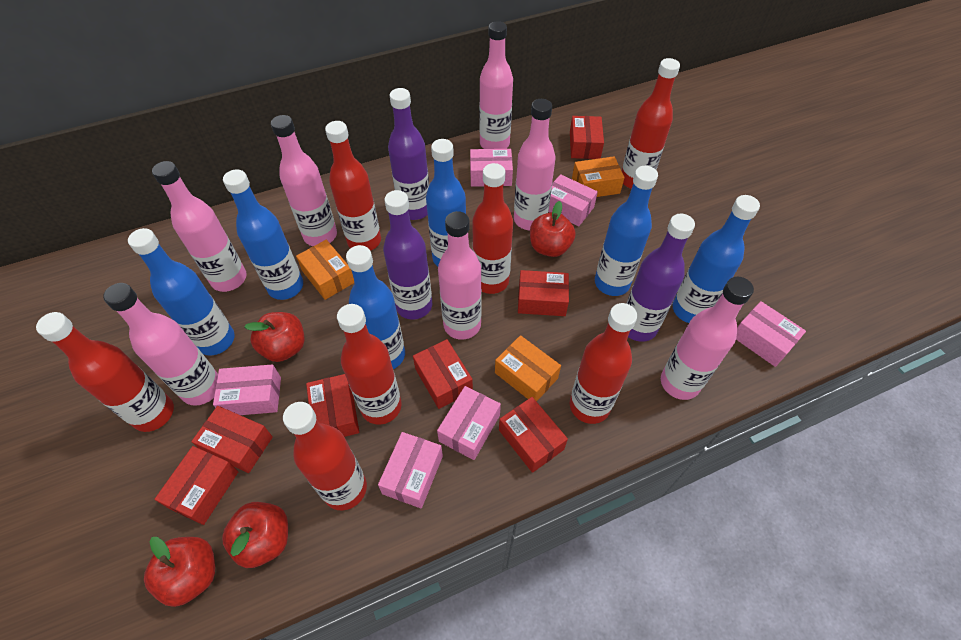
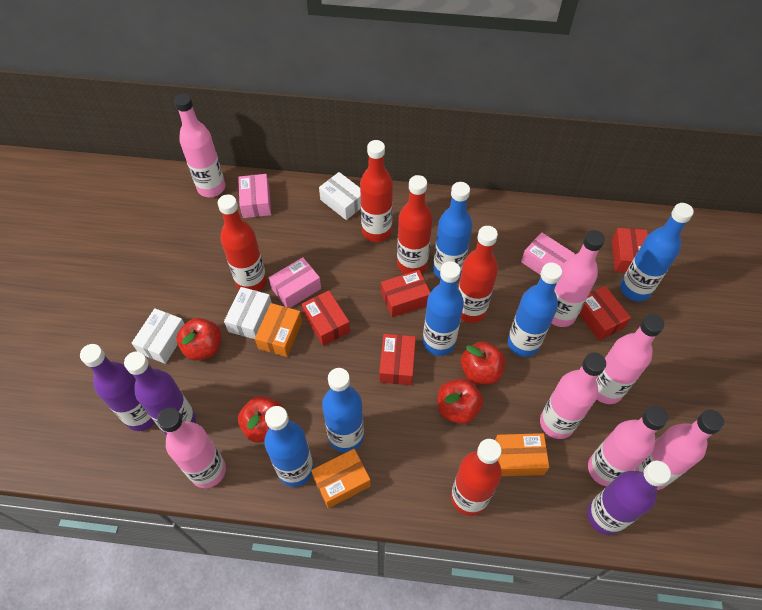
pink box: 6 -> 3
red bottle: 7 -> 5
red box: 7 -> 5
white box: 0 -> 3

